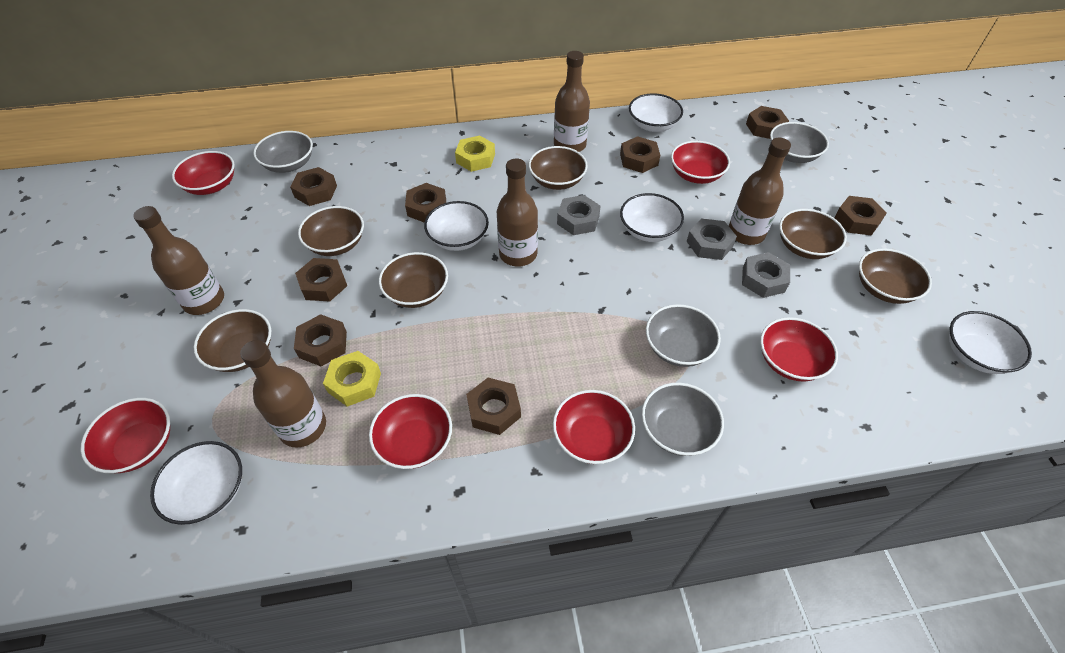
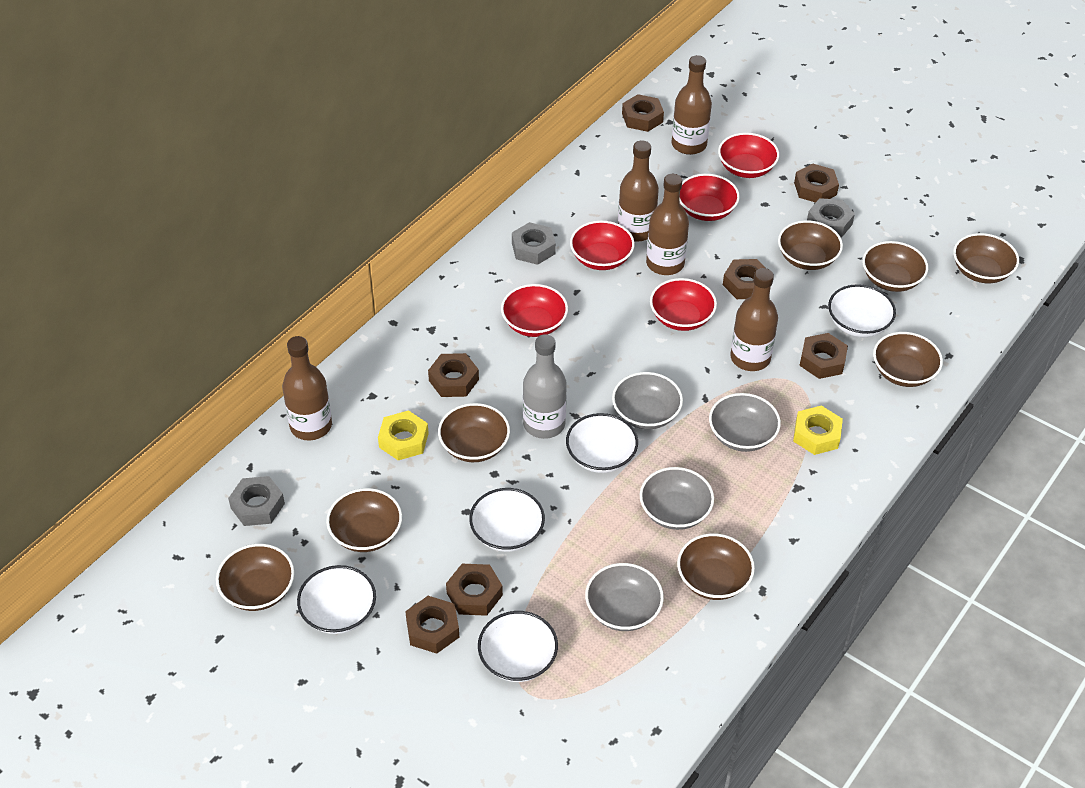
brown bowl: 6 -> 8
brown nut: 8 -> 7
grey bottle: 0 -> 1
red bowl: 6 -> 5

